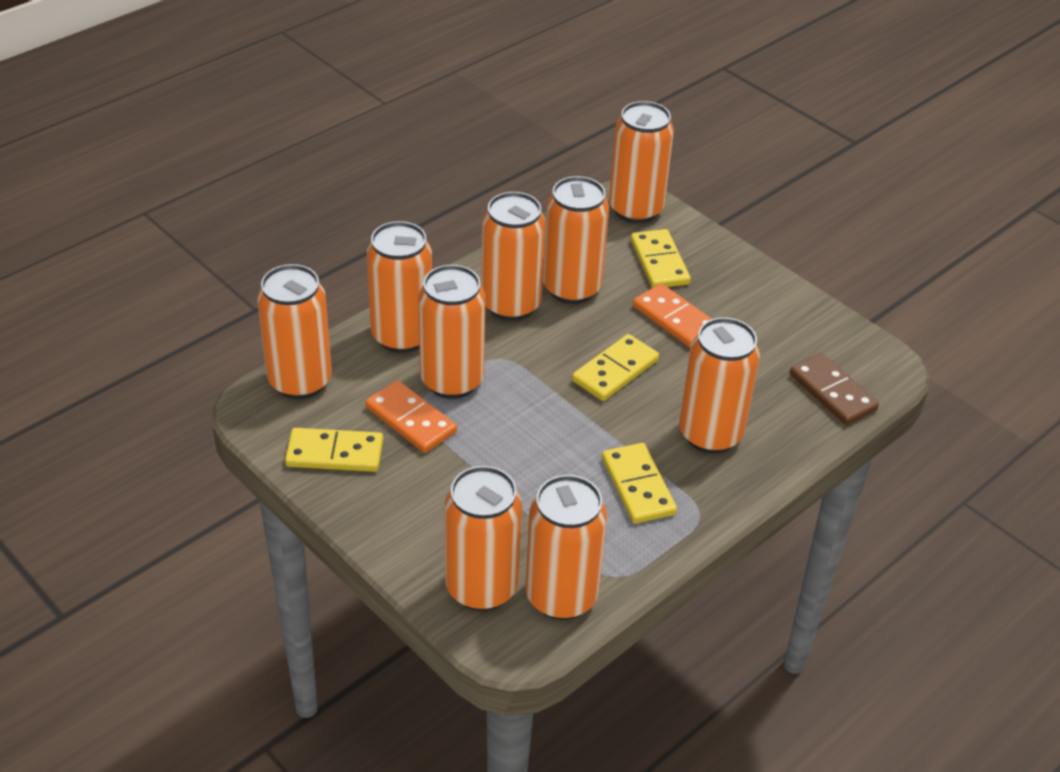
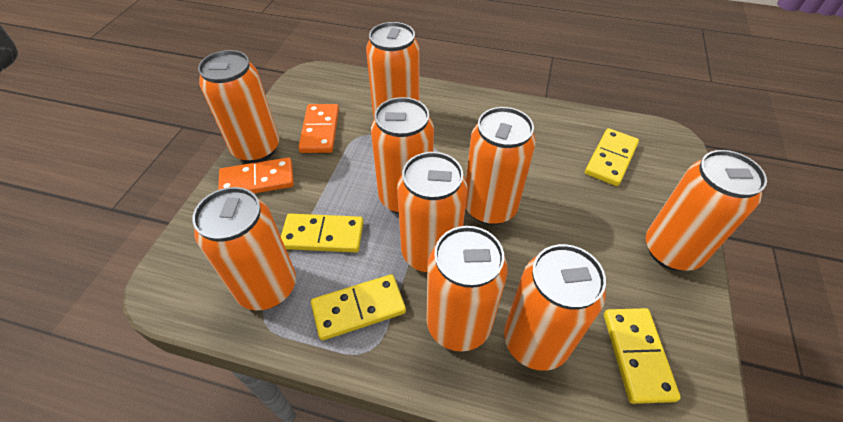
brown domino: 1 -> 0

